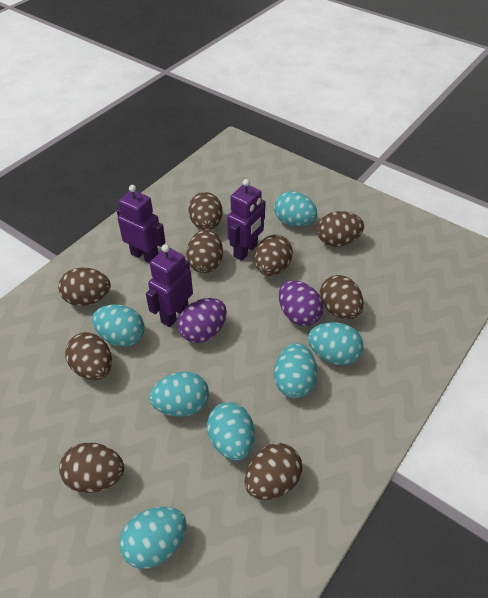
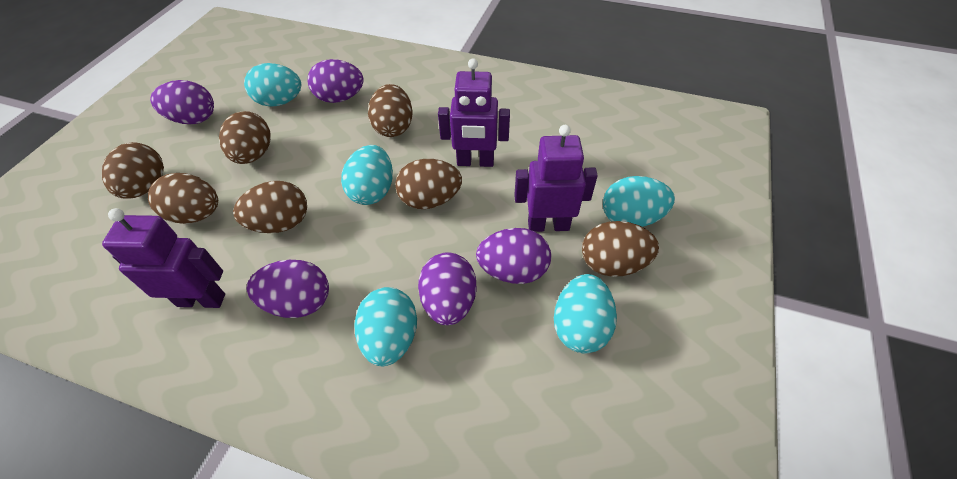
brown egg: 9 -> 7
purple egg: 2 -> 5
turquoise egg: 7 -> 5

